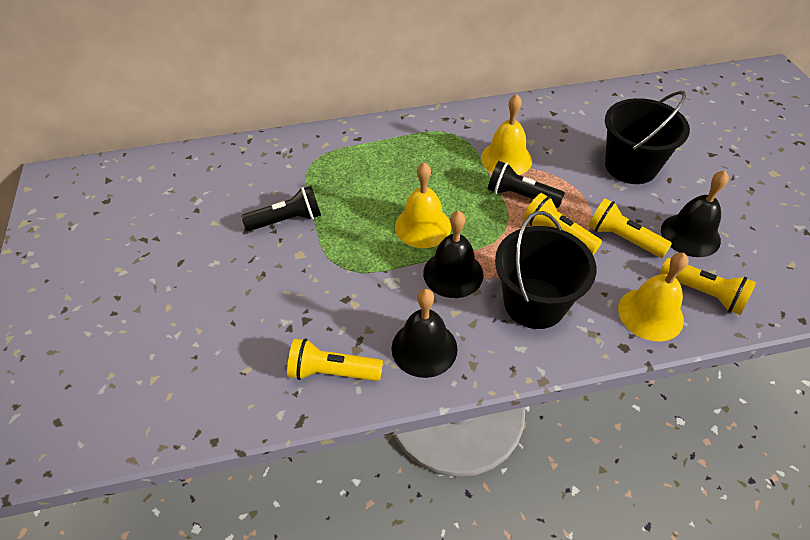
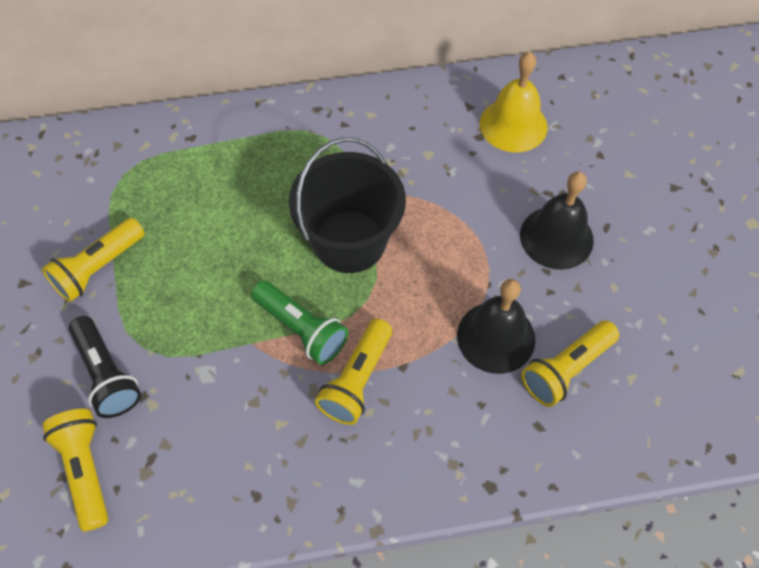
black bell: 3 -> 2
black bucket: 2 -> 1
black flashlight: 2 -> 1
green flashlight: 0 -> 1
yellow bell: 3 -> 1

